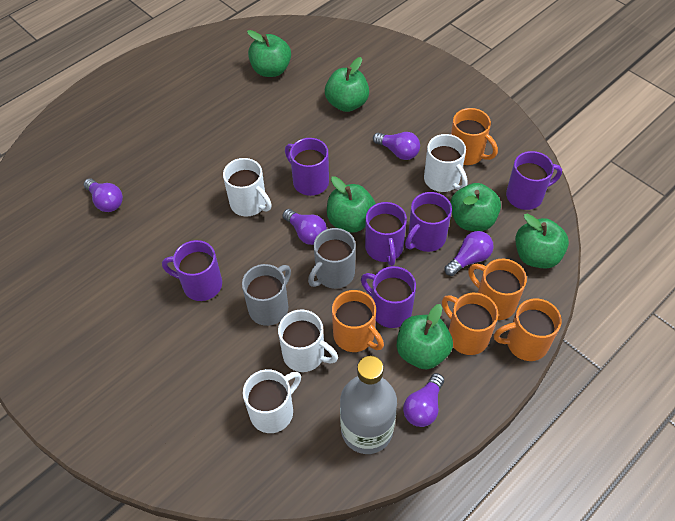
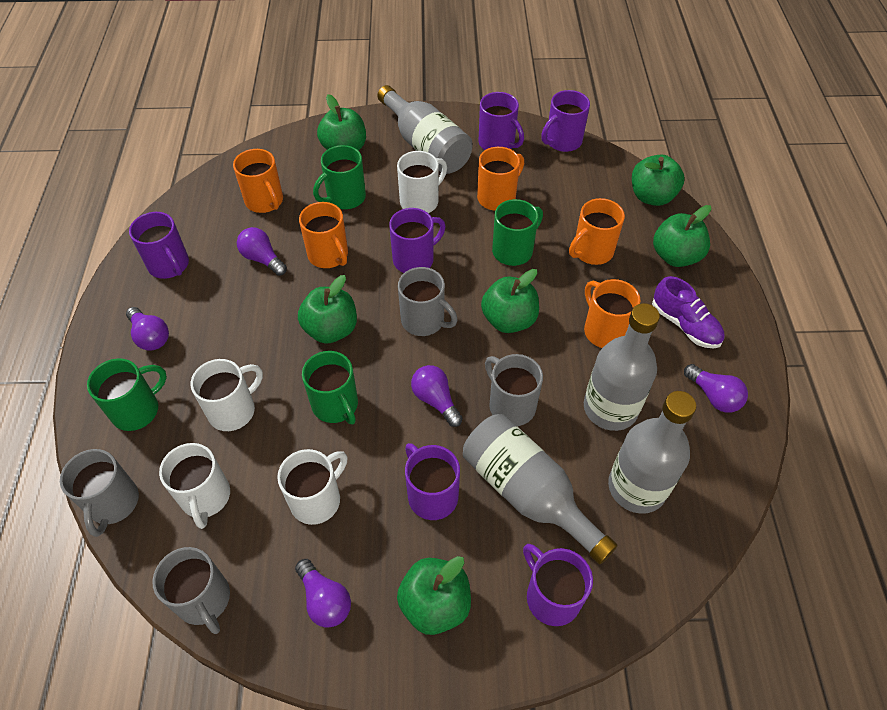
green mug: 0 -> 4
grey bottle: 1 -> 4
grey mug: 2 -> 4
purple shoe: 0 -> 1

